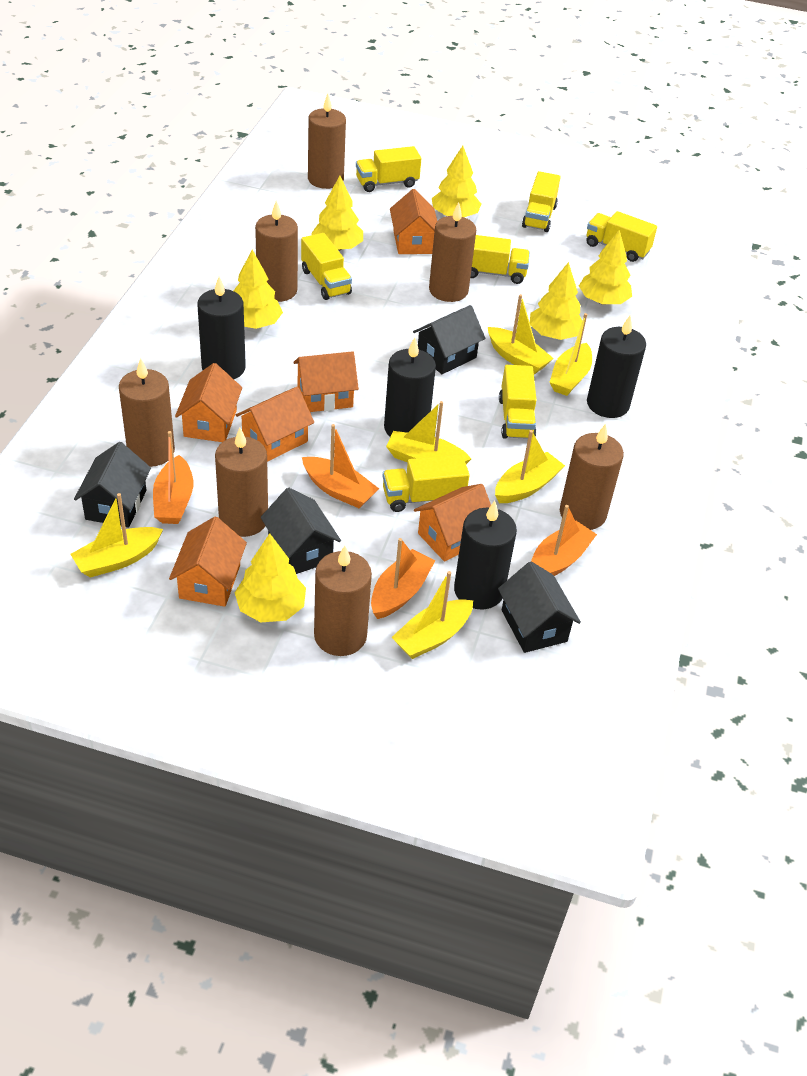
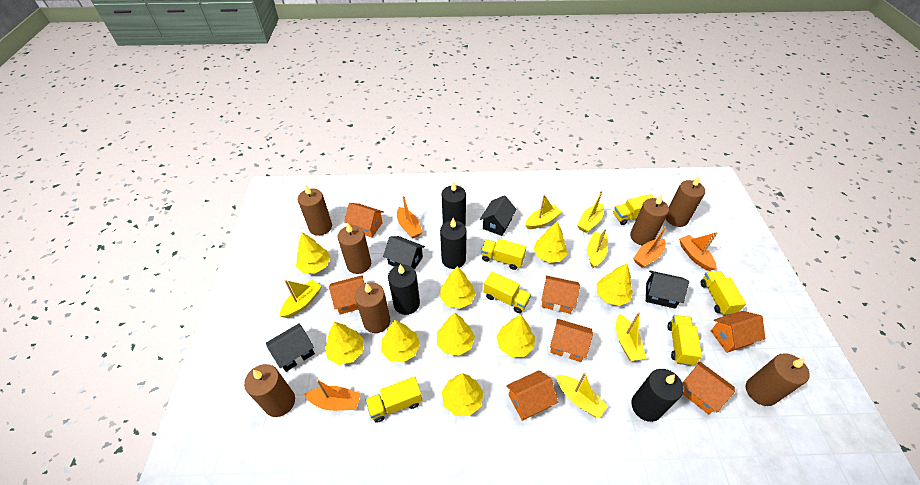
orange house: 6 -> 7
yellow tree: 6 -> 9
yellow truck: 7 -> 6

